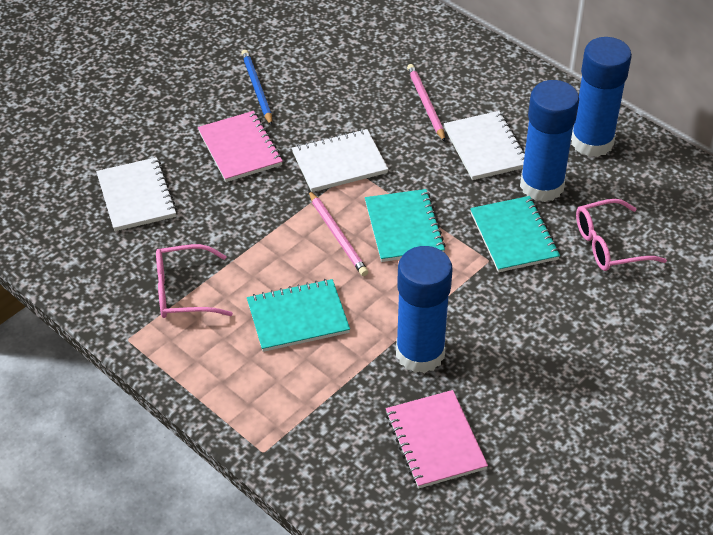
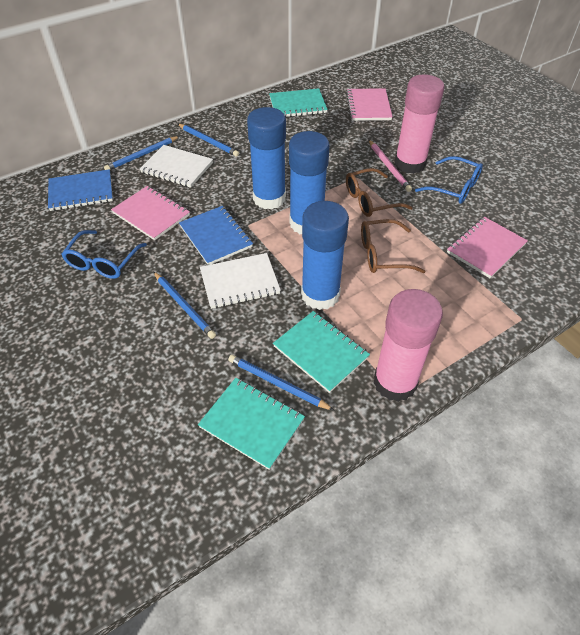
blue glasses: 0 -> 2
blue notebook: 0 -> 2
blue pencil: 1 -> 4
brown glasses: 0 -> 2
pink glasses: 2 -> 0
pink glue stick: 0 -> 2
pink notebook: 2 -> 3
pink pencil: 2 -> 1
white notebook: 3 -> 2

